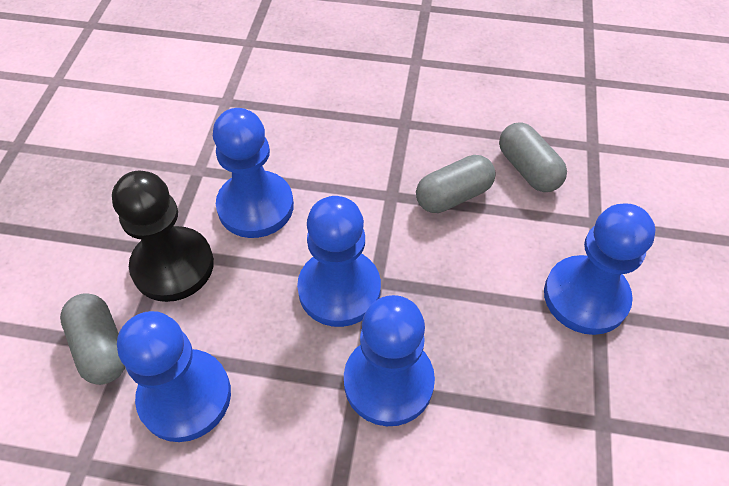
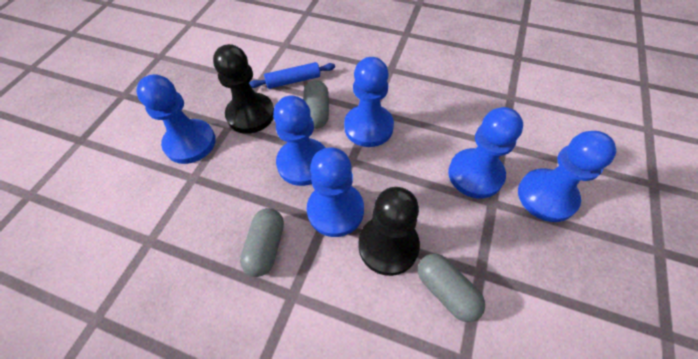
black pawn: 1 -> 2
blue pawn: 5 -> 6
blue rolling pin: 0 -> 1

